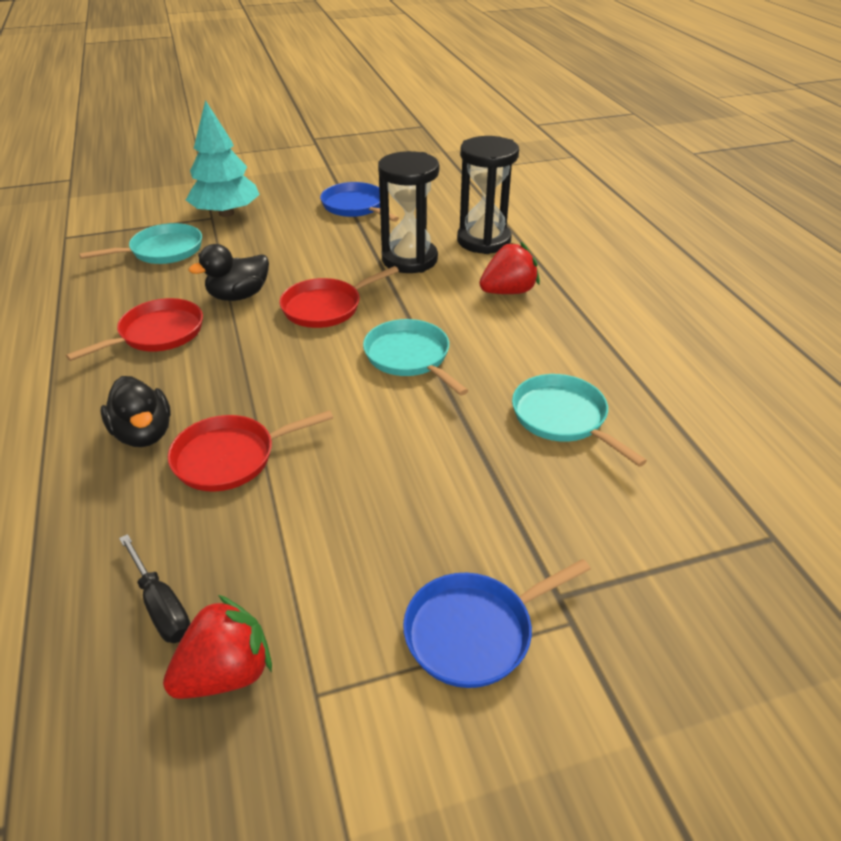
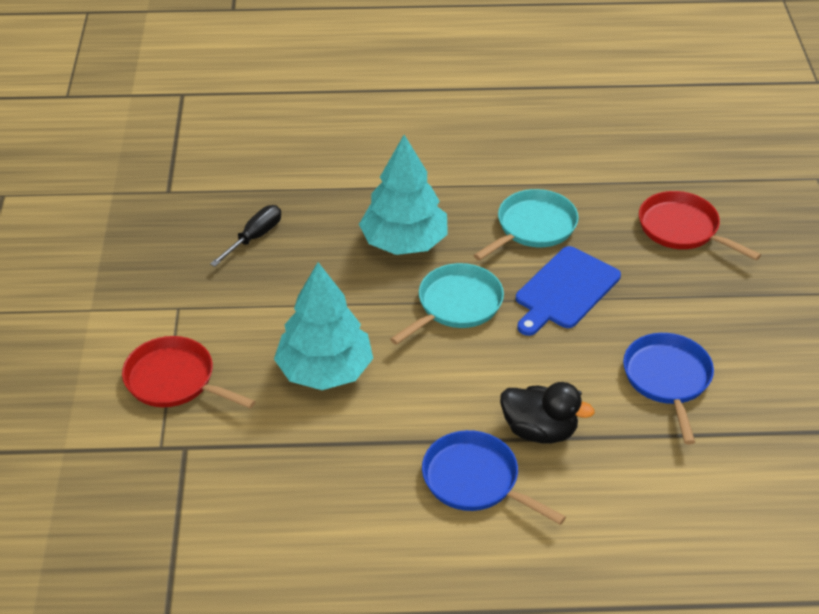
black duck: 2 -> 1
black hourglass: 2 -> 0
blue cutting board: 0 -> 1
red pan: 3 -> 2
red strawberry: 2 -> 0
turquoise pan: 3 -> 2
turquoise tree: 1 -> 2

